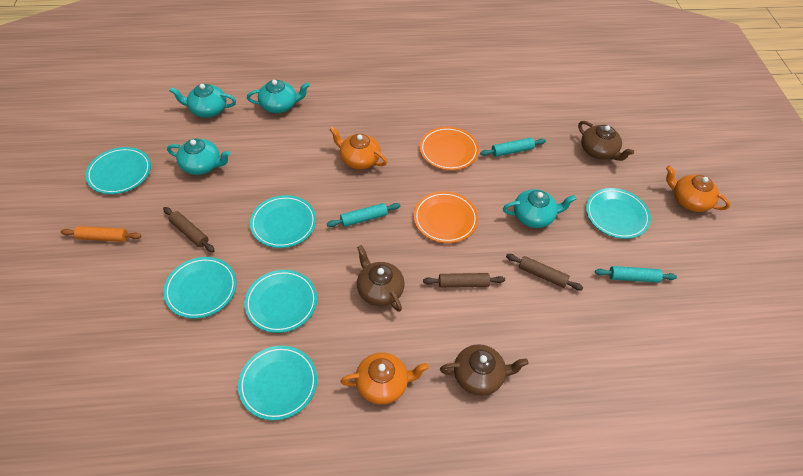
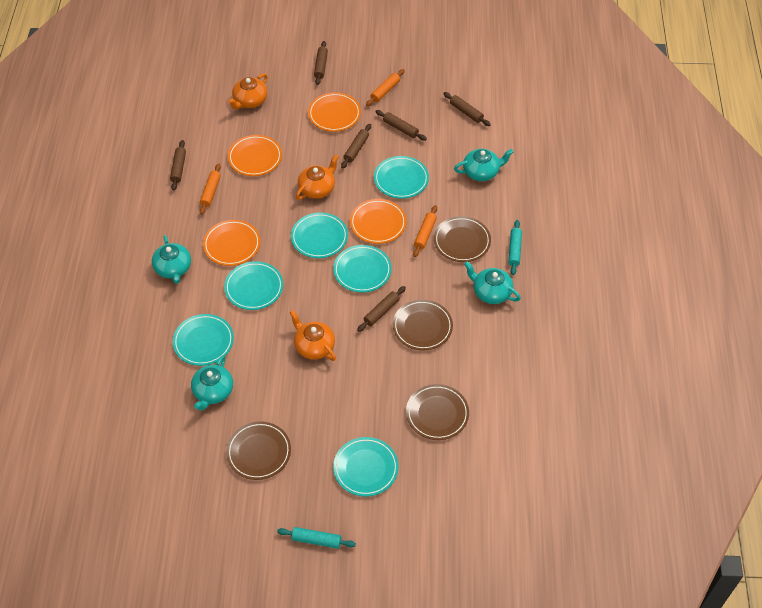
brown plate: 0 -> 4
brown rolling pin: 3 -> 6
brown teapot: 3 -> 0
orange plate: 2 -> 4
orange rolling pin: 1 -> 3
turquoise rolling pin: 3 -> 2

